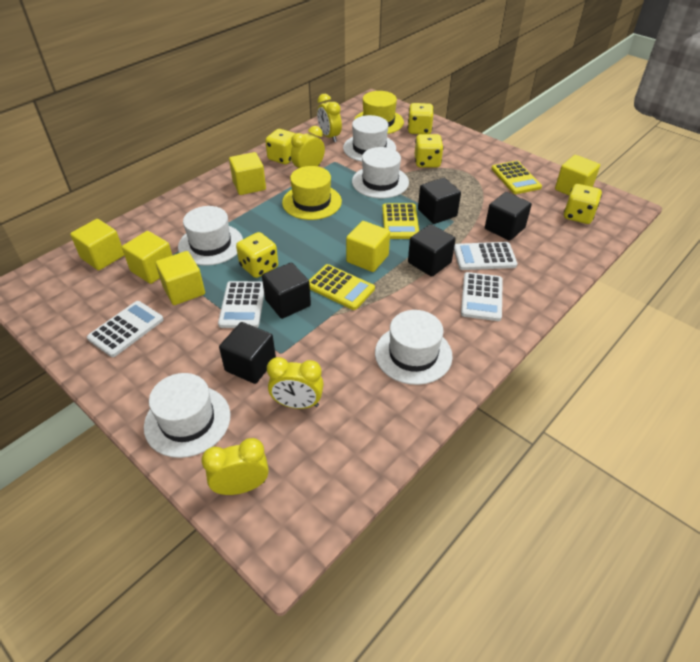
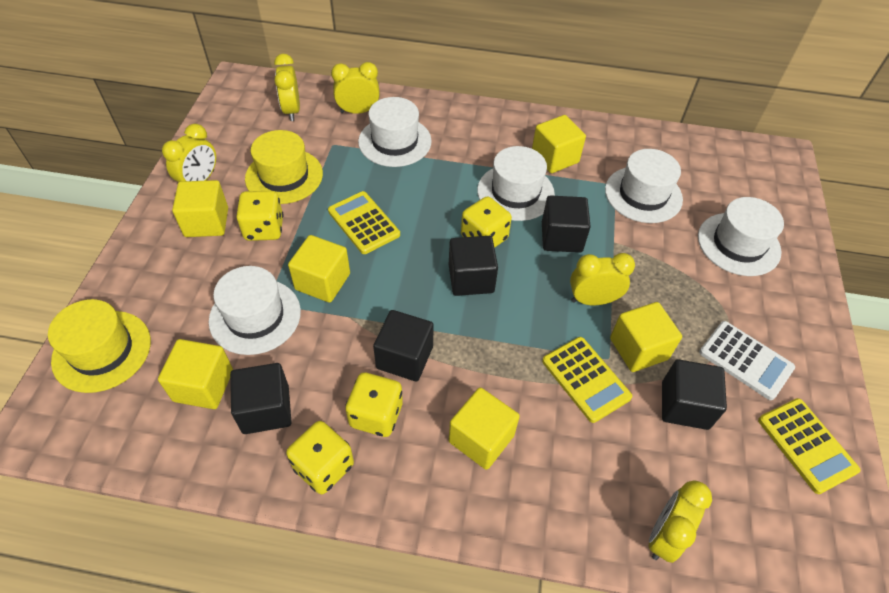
white calculator: 4 -> 1
yellow clock: 4 -> 5
yellow dice: 5 -> 4

